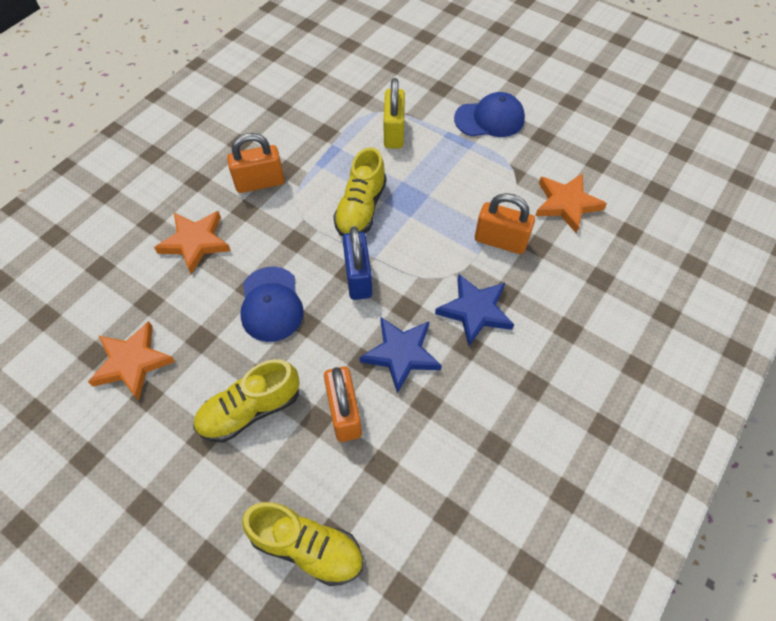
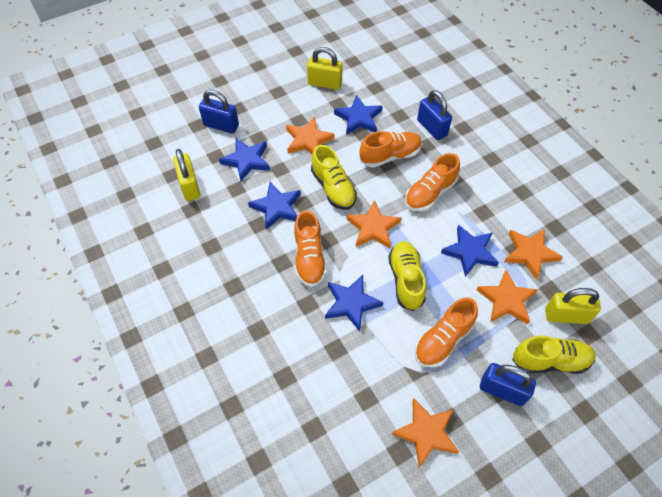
blue cap: 2 -> 0
blue padlock: 1 -> 3
blue star: 2 -> 5
orange padlock: 3 -> 0
orange shoe: 0 -> 4
orange star: 3 -> 5
yellow padlock: 1 -> 3

